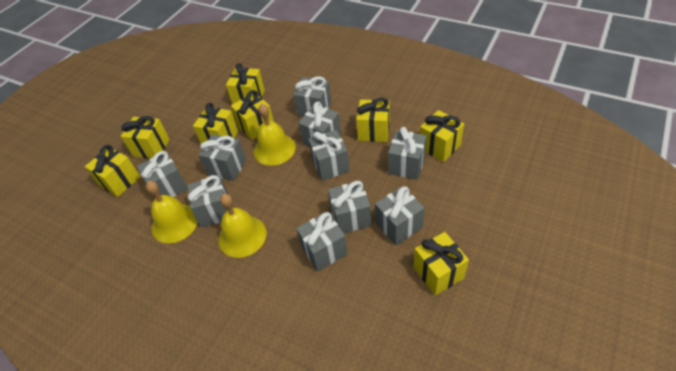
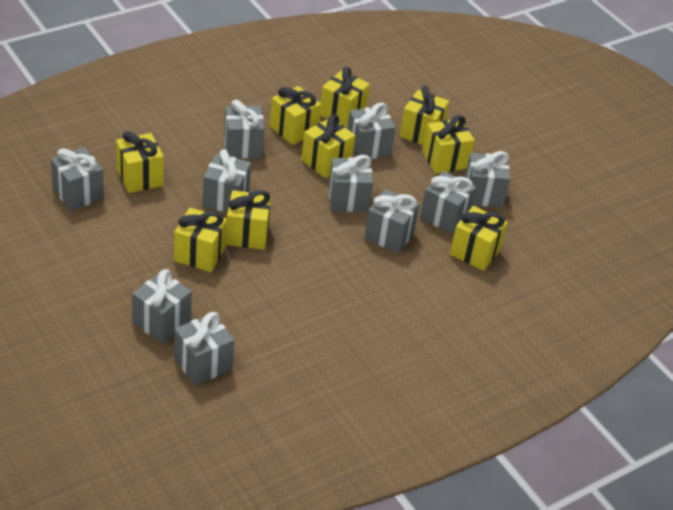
yellow bell: 3 -> 0
yellow gift: 8 -> 9

